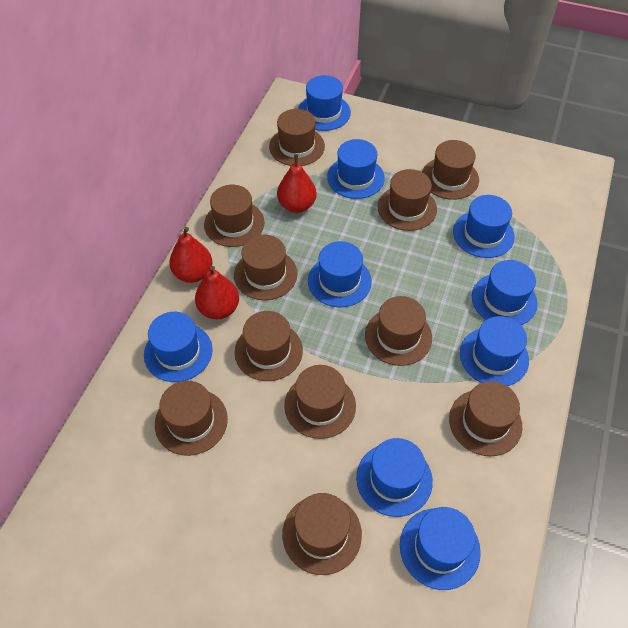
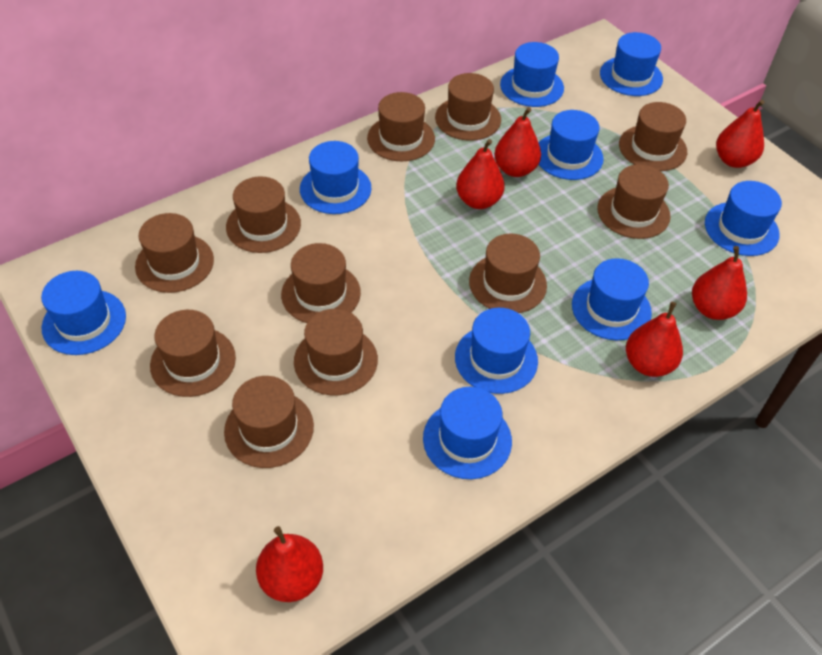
red pear: 3 -> 6

